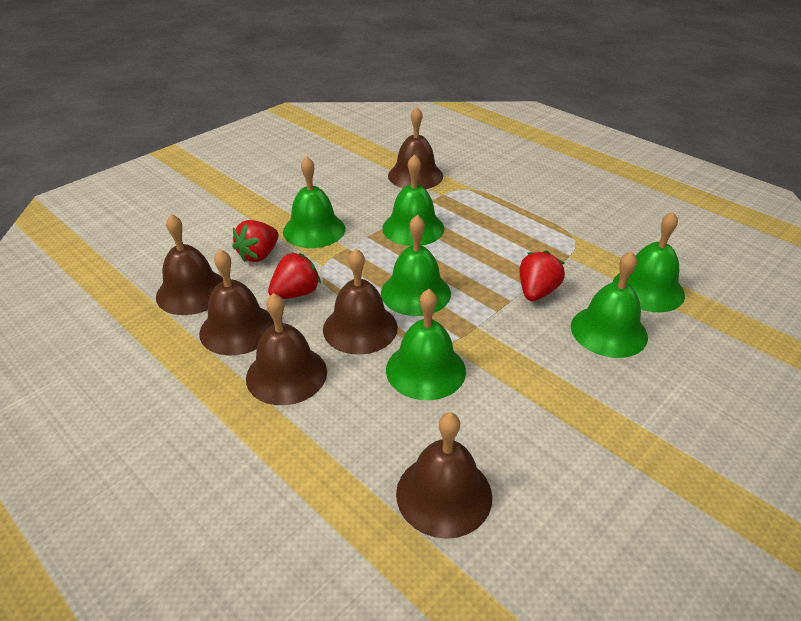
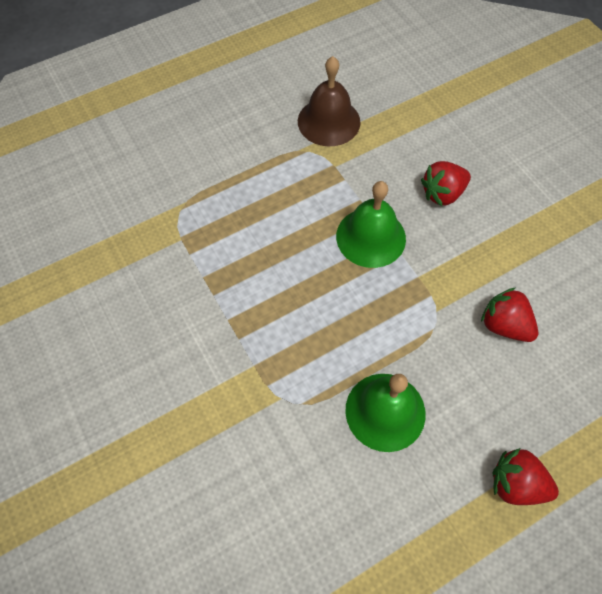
brown bell: 6 -> 1
green bell: 6 -> 2

